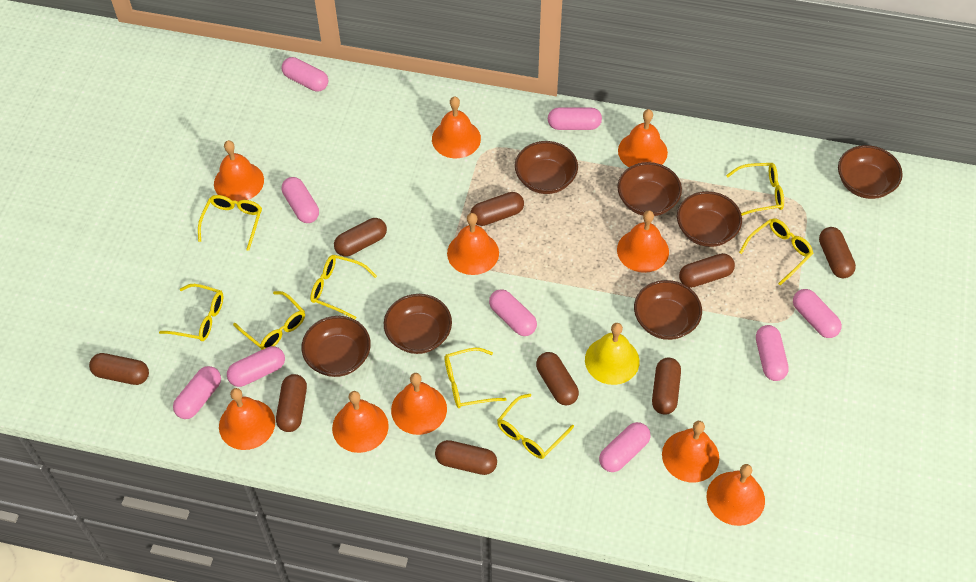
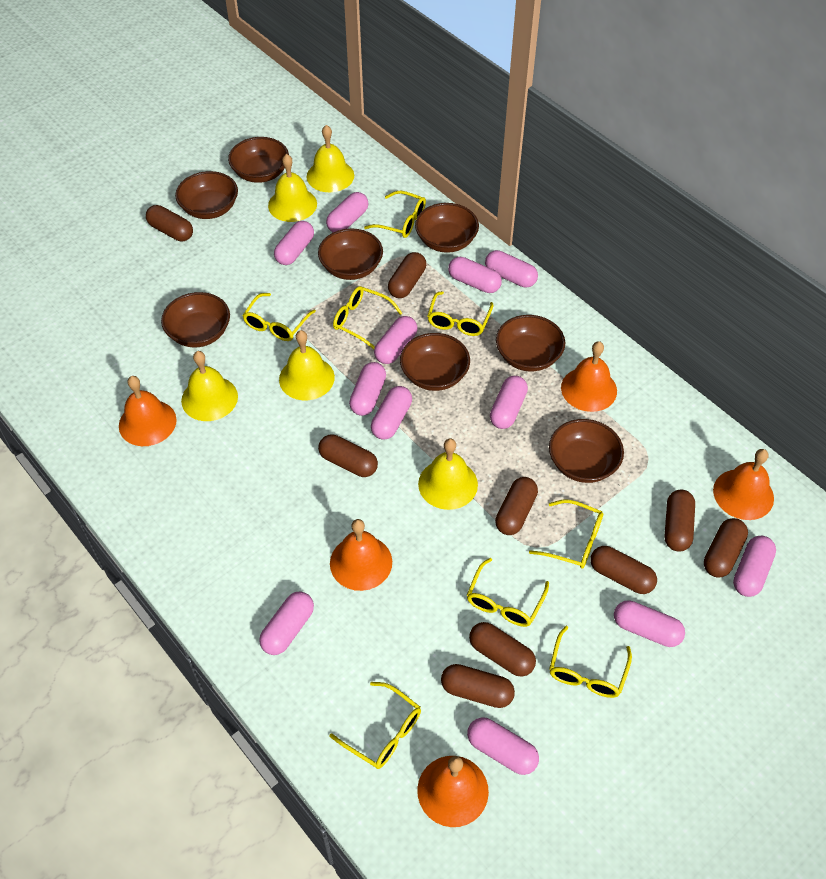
brown bowl: 7 -> 8
orange bell: 10 -> 5
pink capsule: 9 -> 12
yellow bell: 1 -> 5

